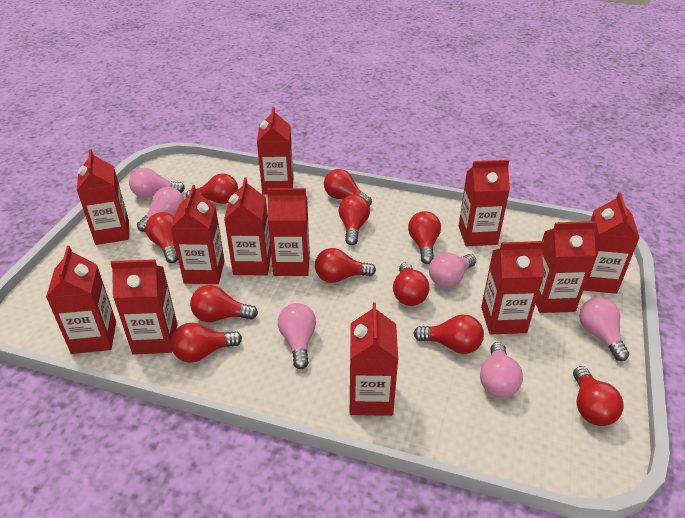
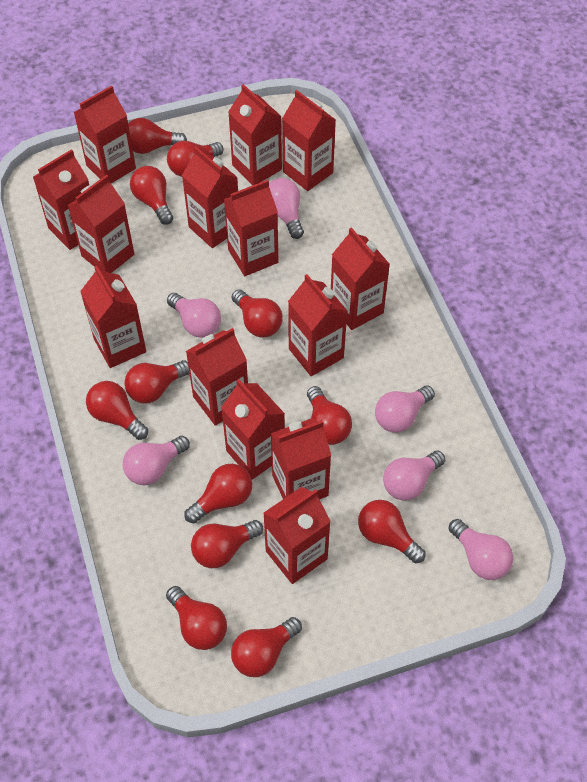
red carton: 12 -> 14
red light bulb: 11 -> 12

